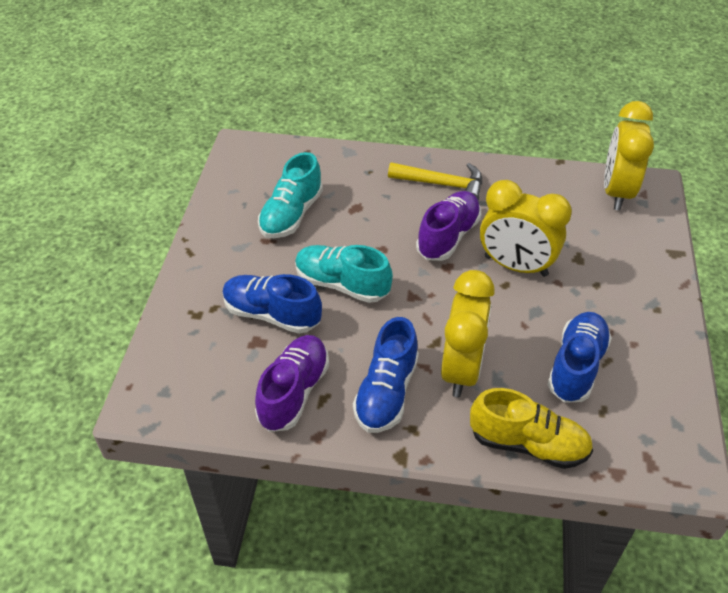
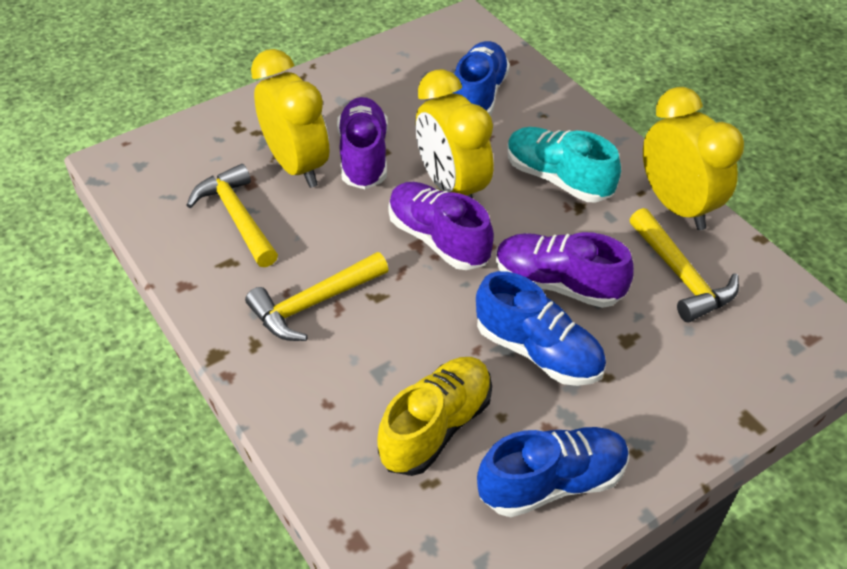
purple shoe: 2 -> 3
turquoise shoe: 2 -> 1
yellow hammer: 1 -> 3

